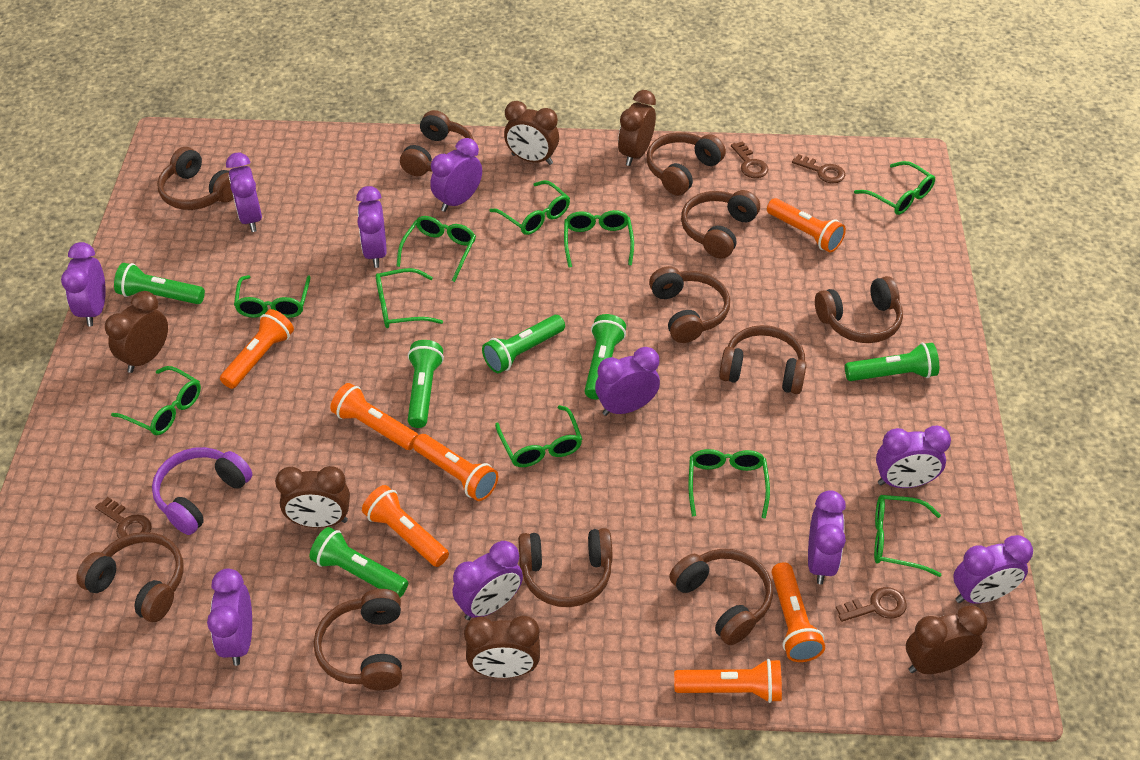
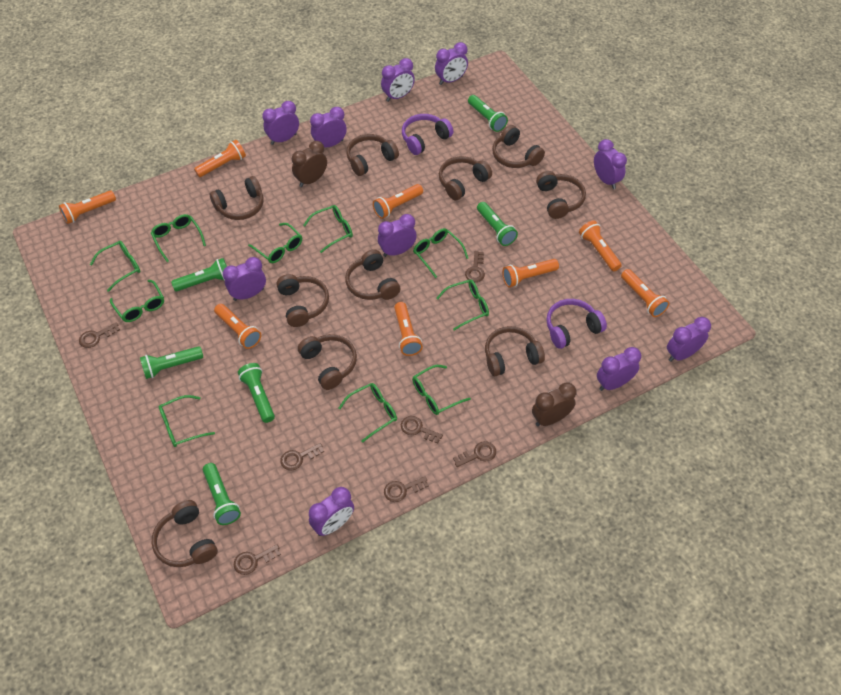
brown clock: 6 -> 2
brown headphones: 11 -> 10
brown key: 4 -> 7
orange flashlight: 7 -> 8
purple headphones: 1 -> 2

